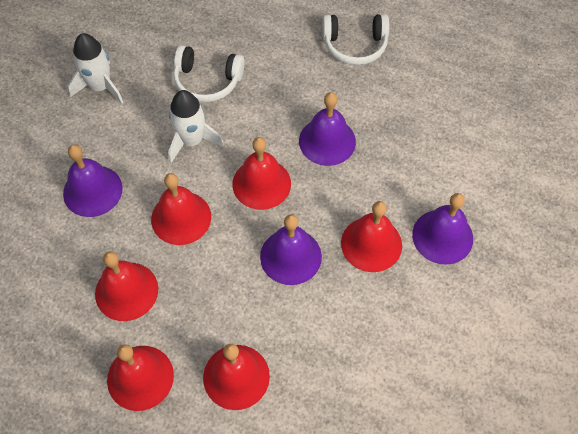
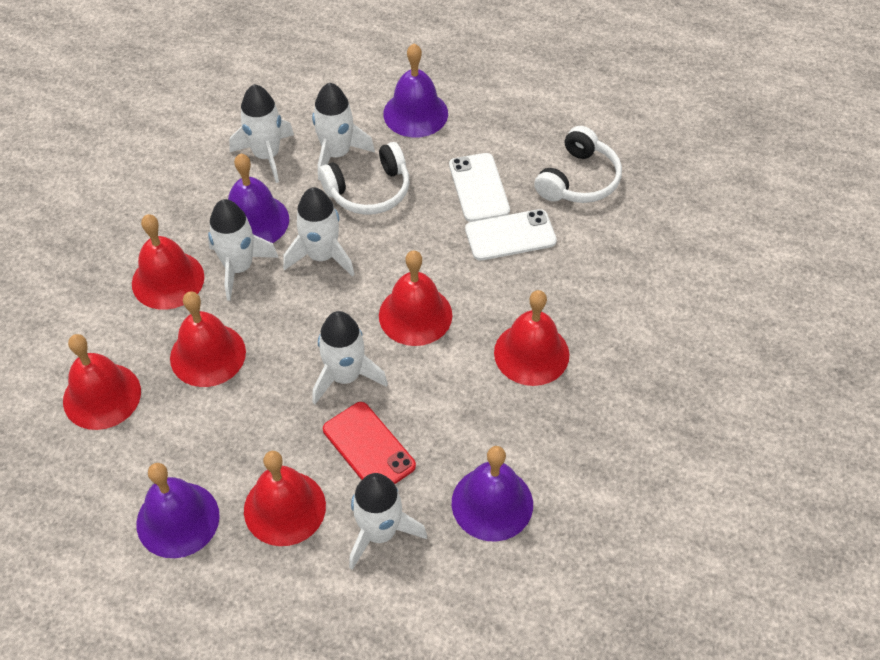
red phone: 0 -> 1
white phone: 0 -> 2
white rocket: 2 -> 6

